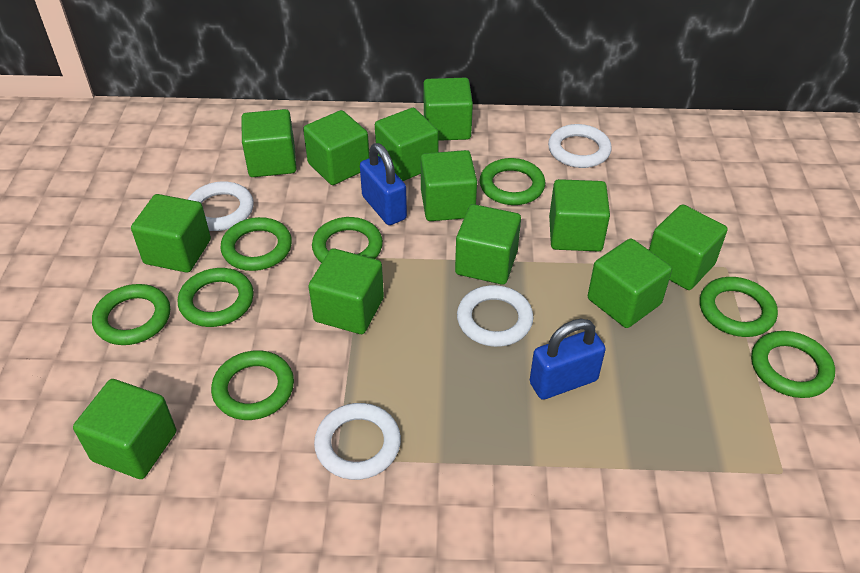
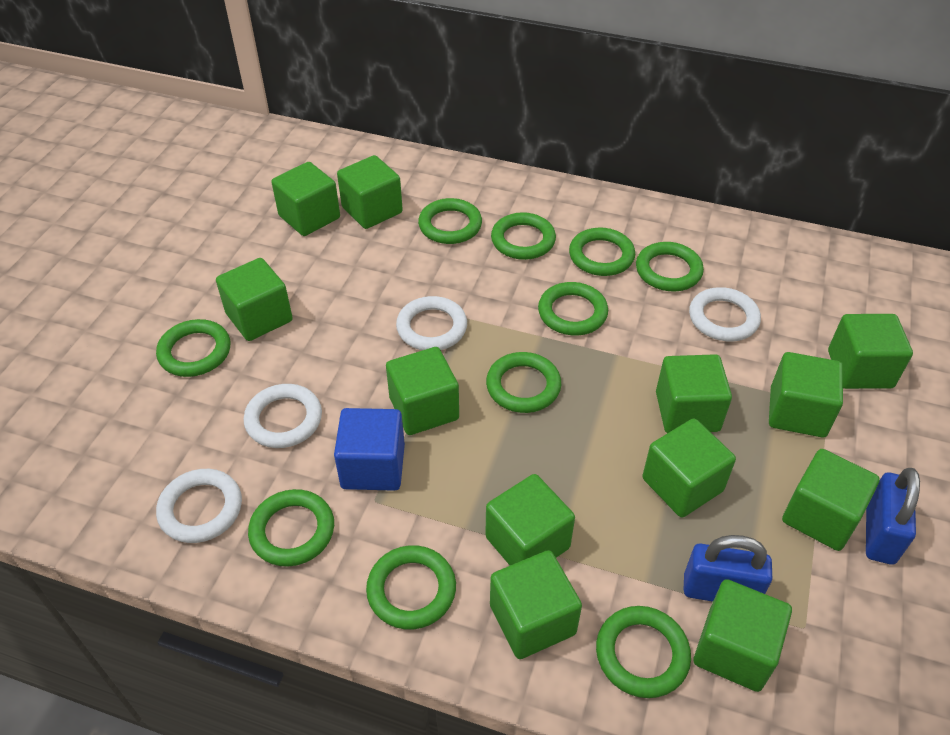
blue cube: 0 -> 1
green ring: 8 -> 10

